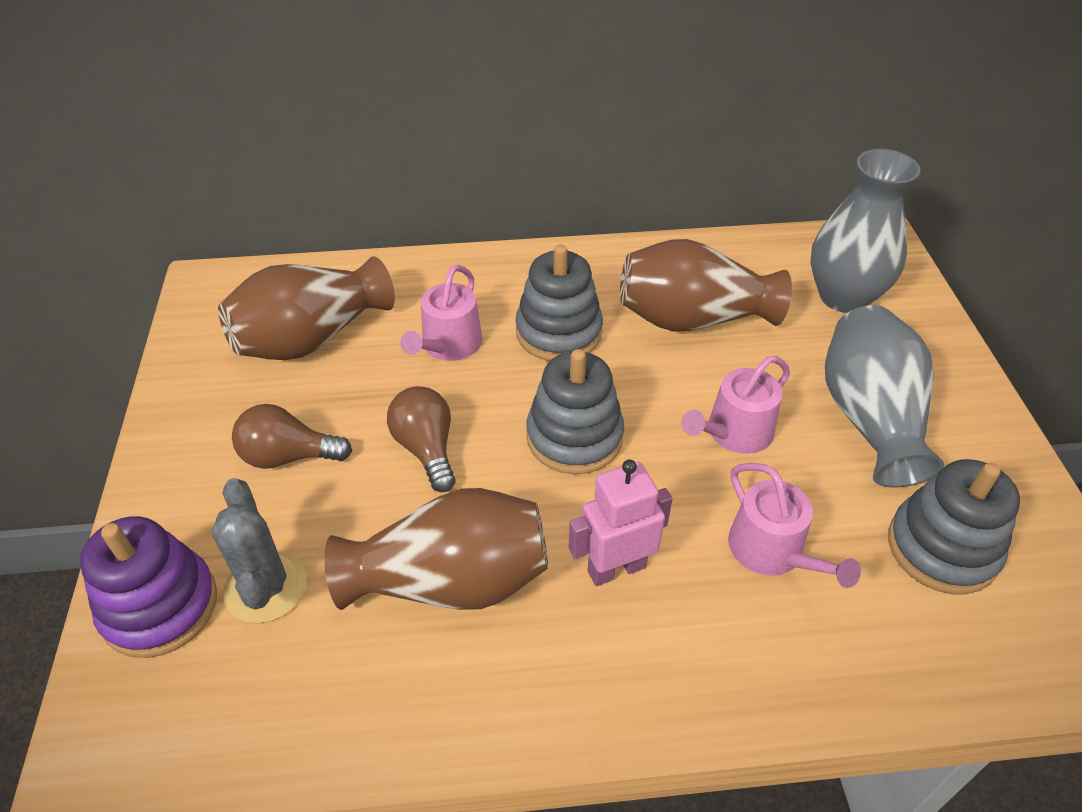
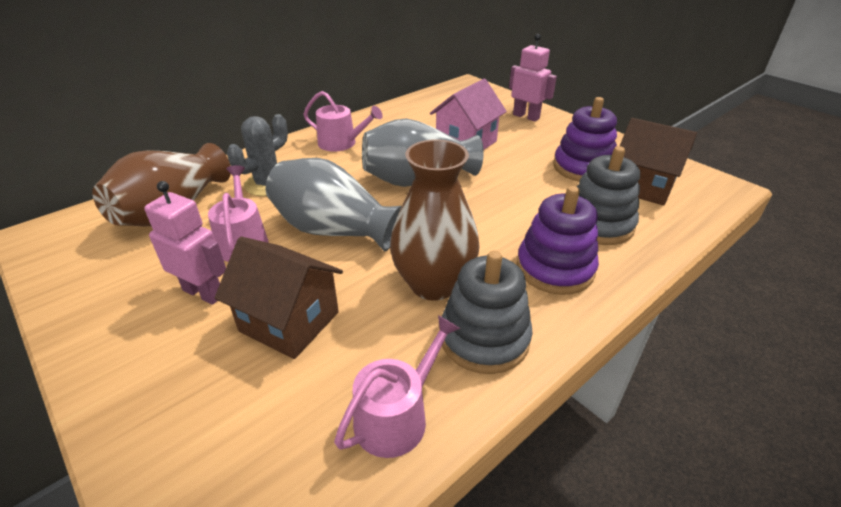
brown house: 0 -> 2
brown light bulb: 2 -> 0
brown vase: 3 -> 2
grey stacking toy: 3 -> 2
pink house: 0 -> 1
pink robot: 1 -> 2
purple stacking toy: 1 -> 2

